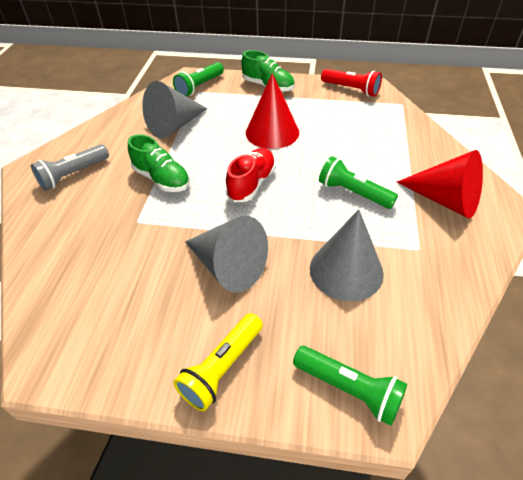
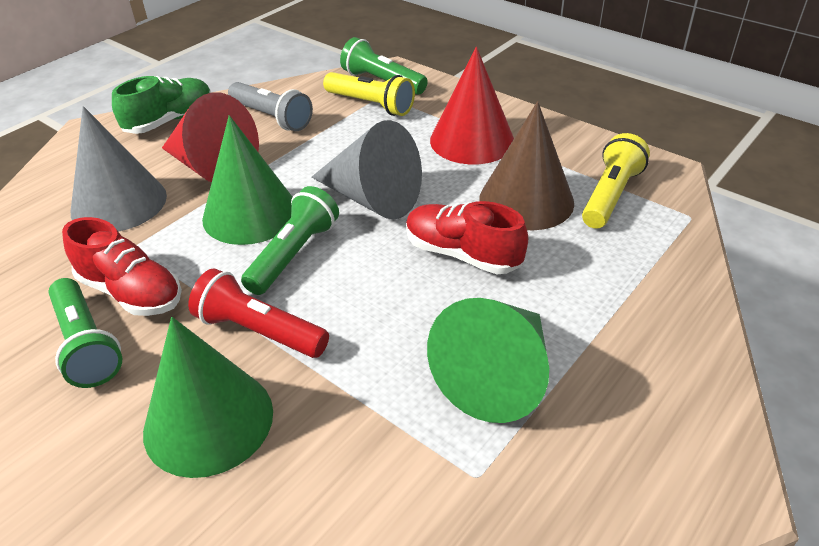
brown cone: 0 -> 1
green cone: 0 -> 3
green shoe: 2 -> 1
grey cone: 3 -> 2
red shoe: 1 -> 2
yellow flashlight: 1 -> 2

